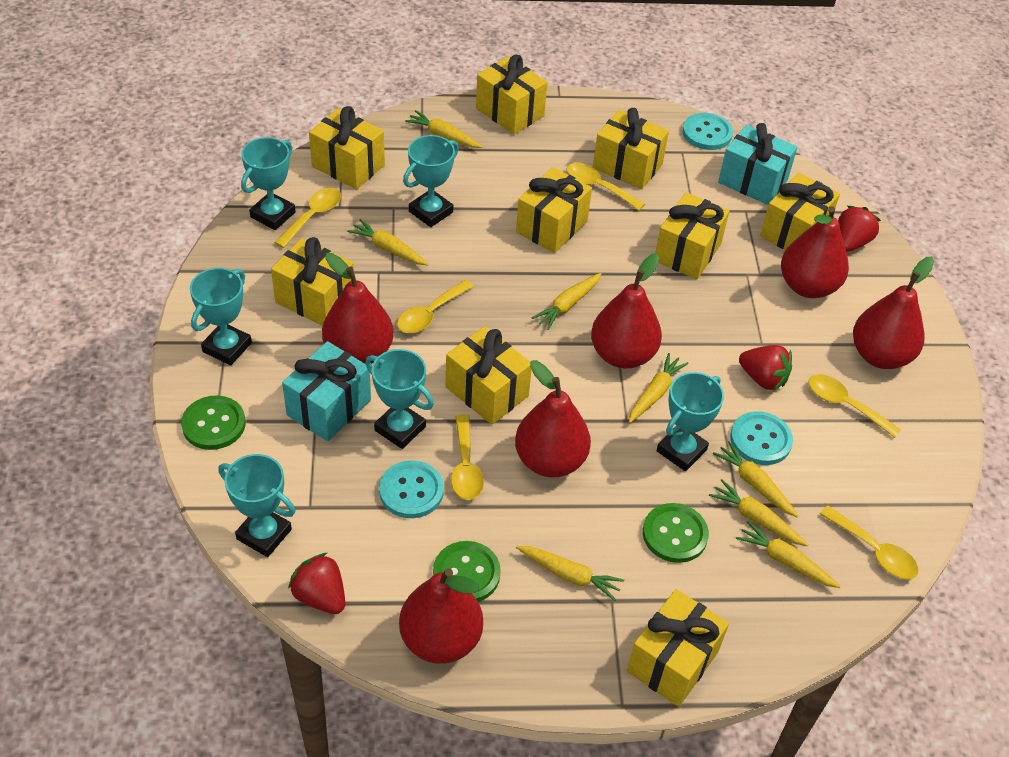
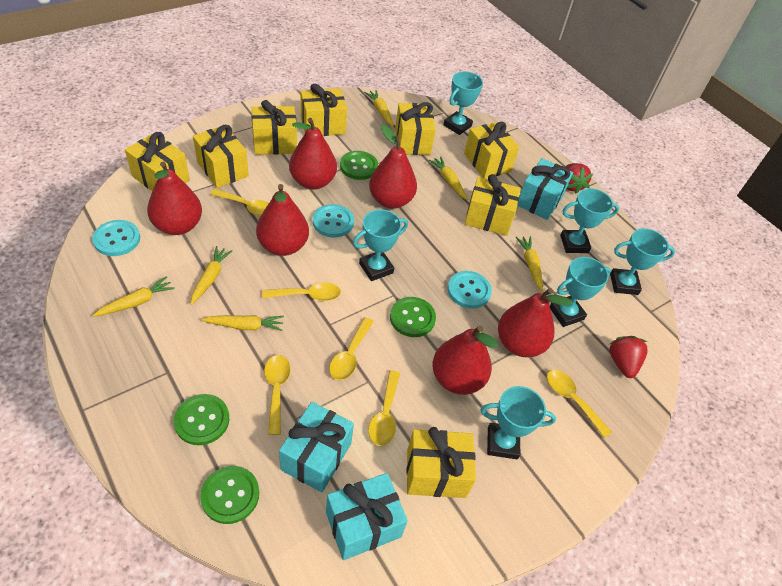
green button: 3 -> 4
red strawberry: 3 -> 2
turquoise gift: 2 -> 3
yellow carrot: 8 -> 6
yellow gift: 9 -> 8

